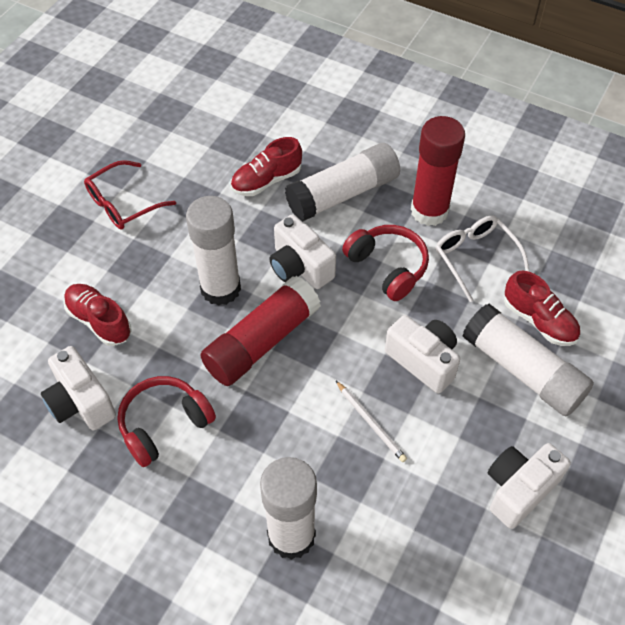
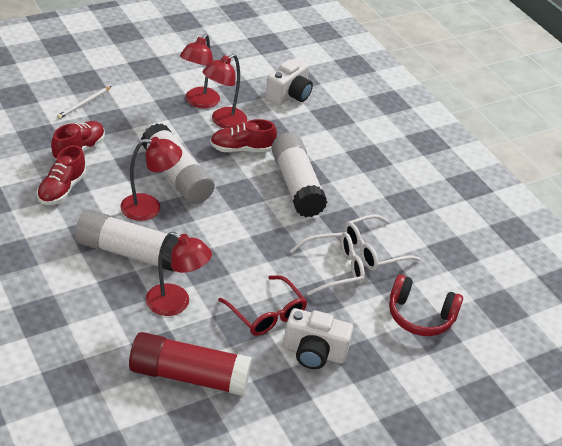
red glue stick: 2 -> 1
red headphones: 2 -> 1
red lamp: 0 -> 4
white camera: 4 -> 2
white glasses: 1 -> 2
white glue stick: 4 -> 3

